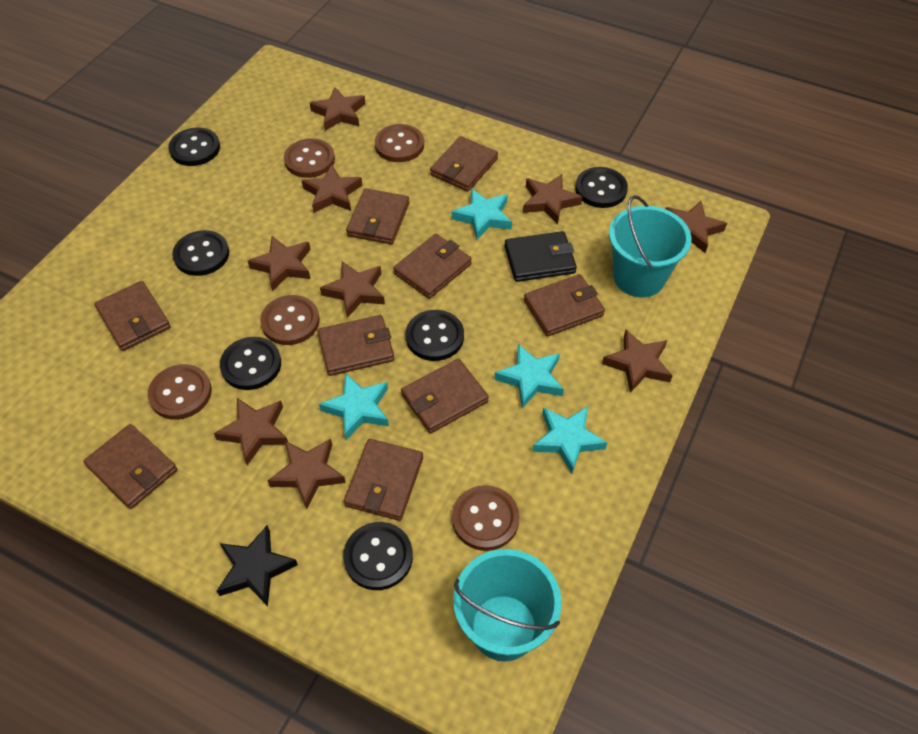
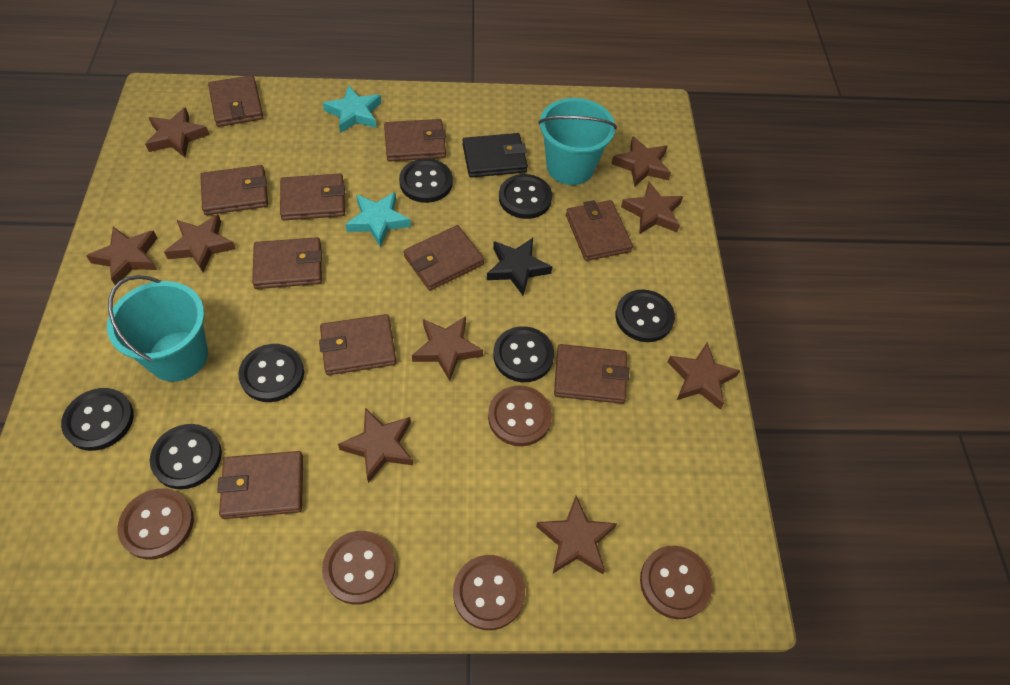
black button: 6 -> 7
brown wallet: 9 -> 10
turquoise star: 4 -> 2

